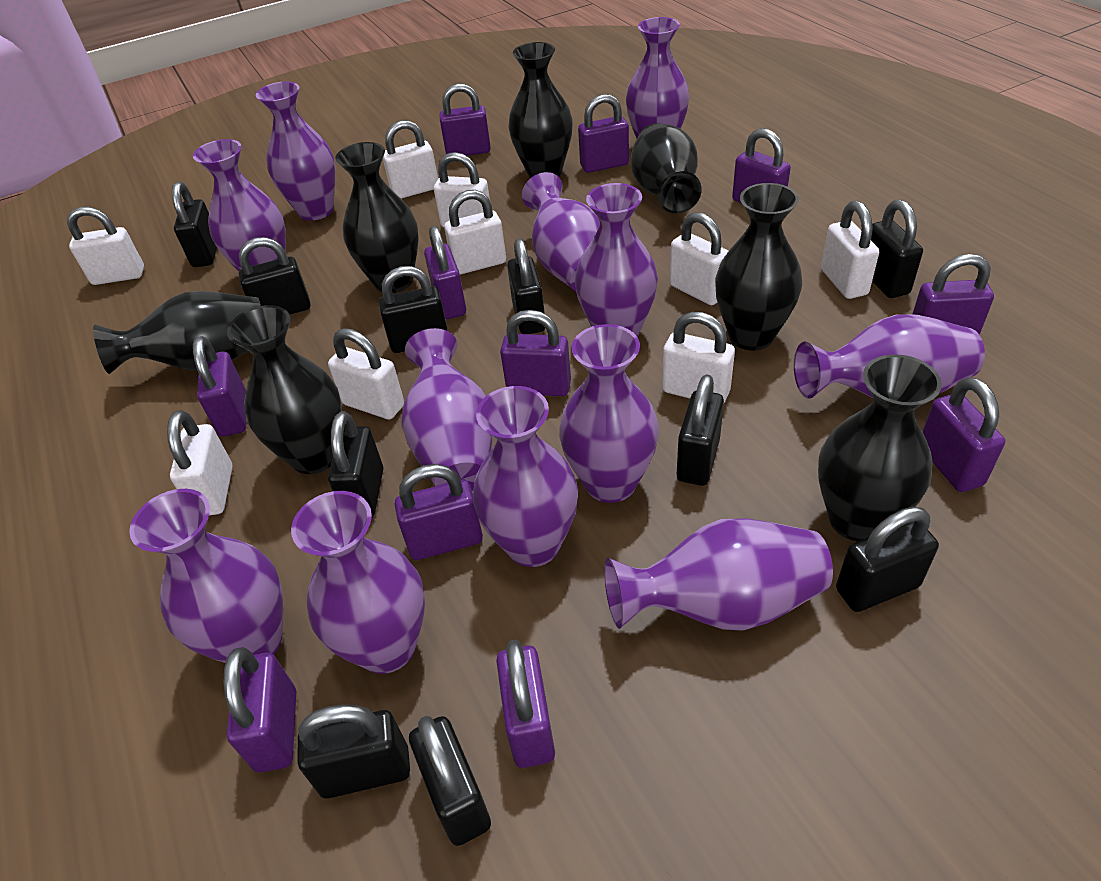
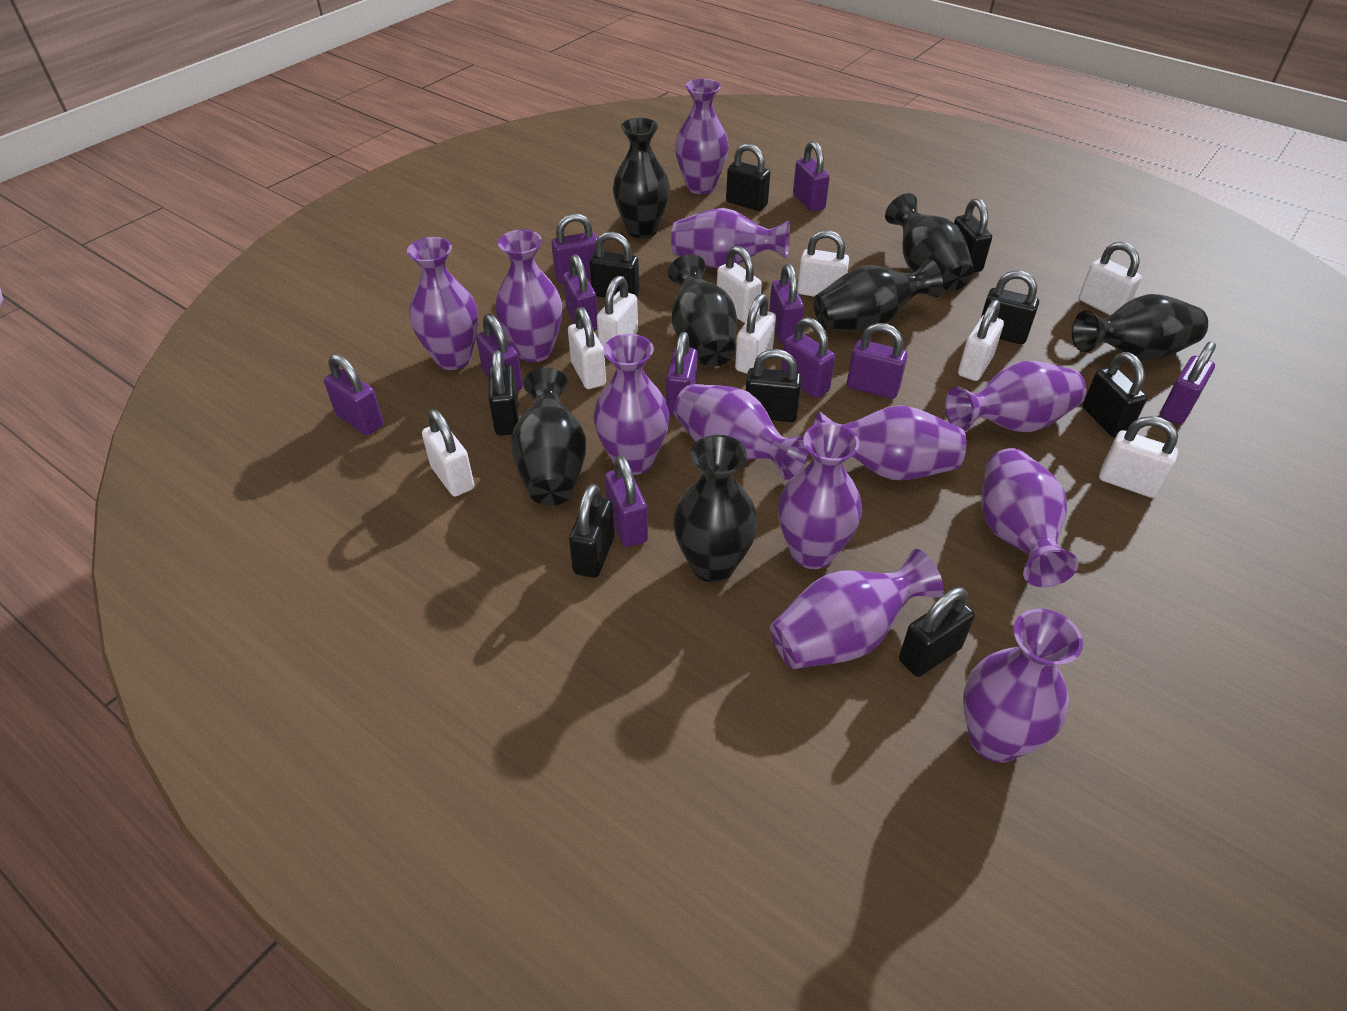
black padlock: 10 -> 9

